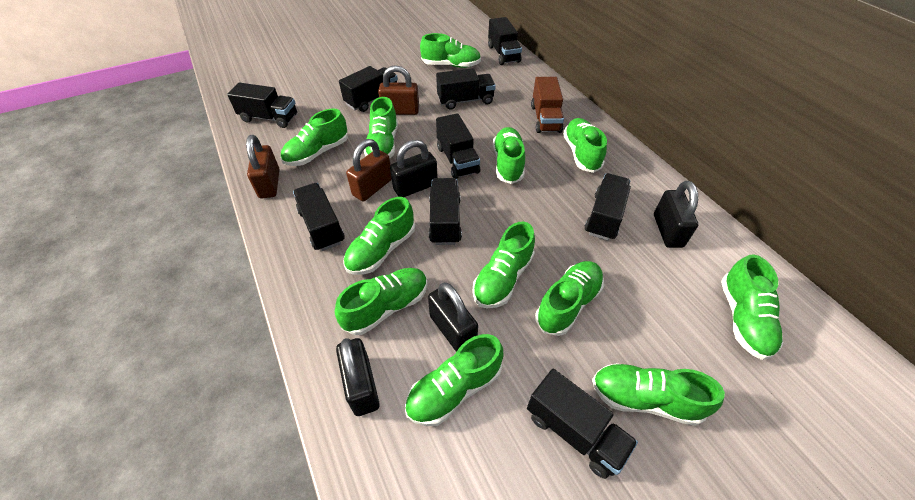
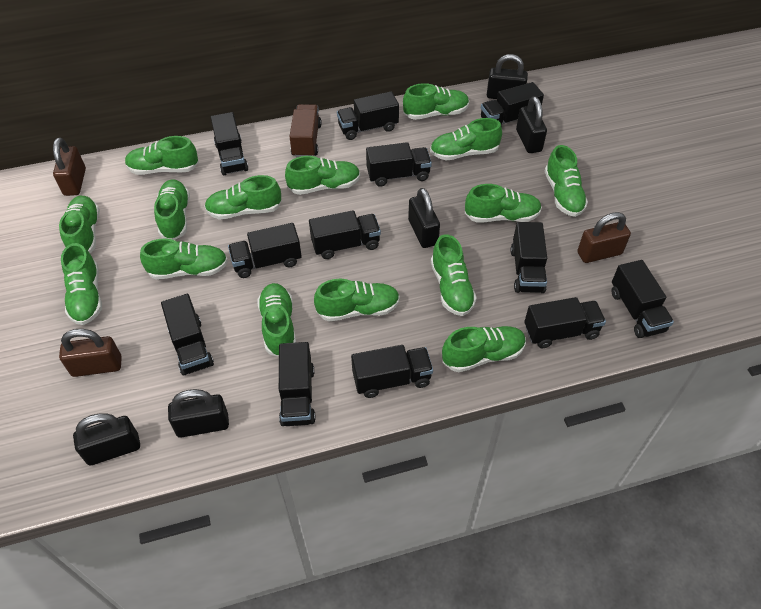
black padlock: 4 -> 5
black truck: 9 -> 12
green shoe: 12 -> 15

